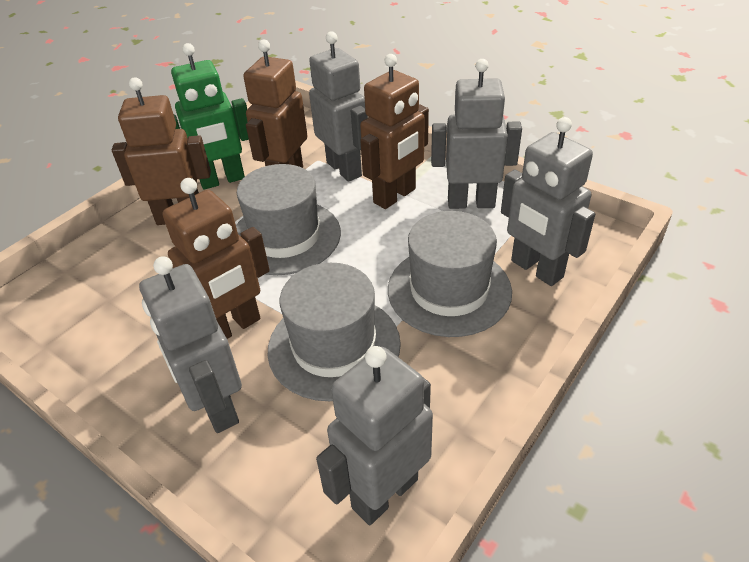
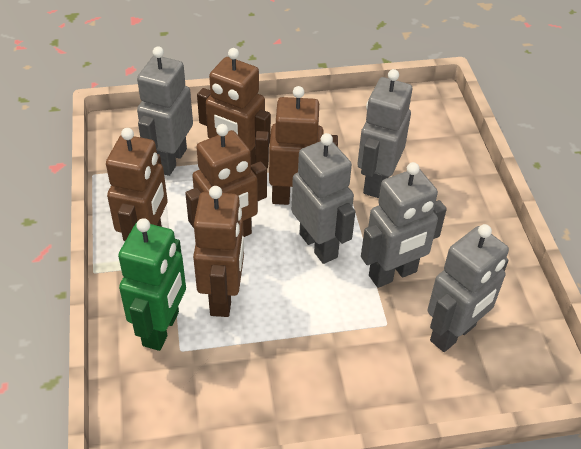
brown robot: 4 -> 5
grey hat: 3 -> 0

